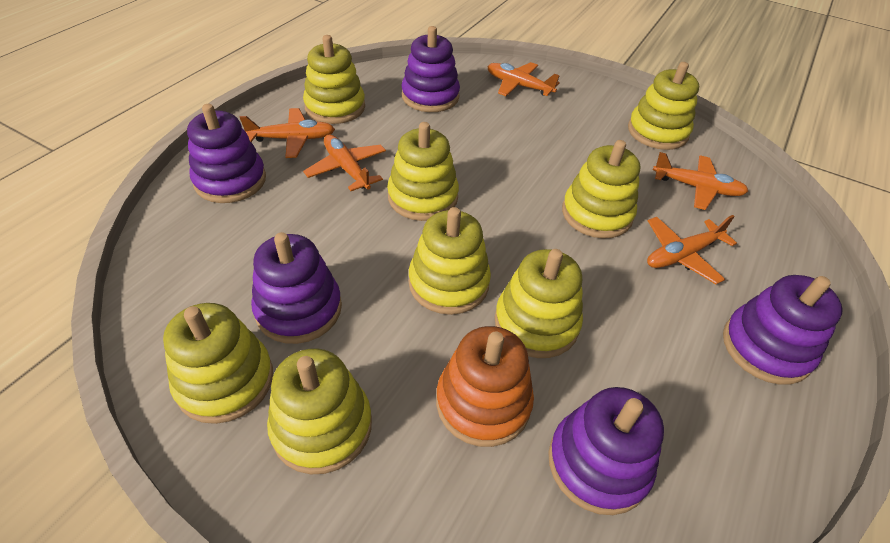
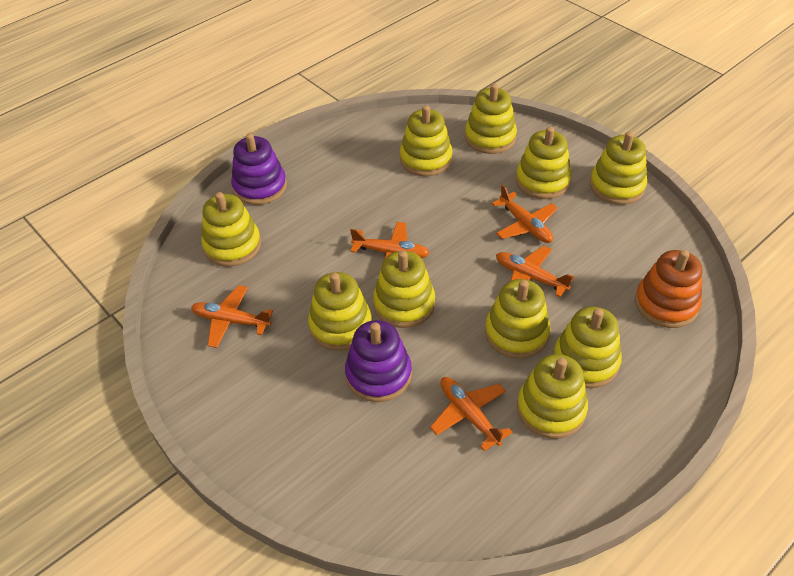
purple stacking toy: 5 -> 2
yellow stacking toy: 8 -> 10

